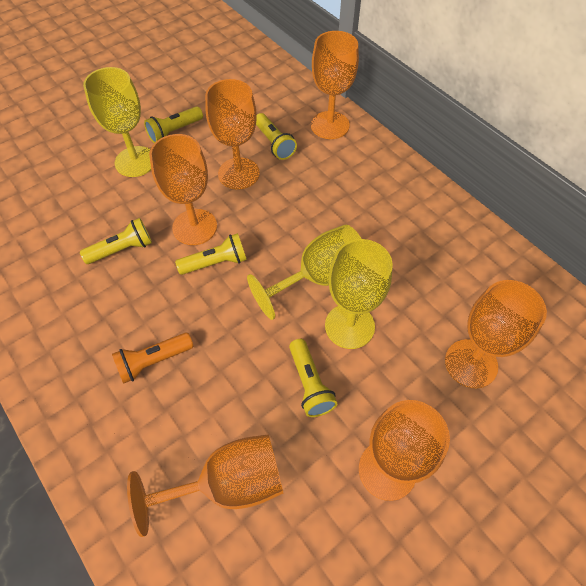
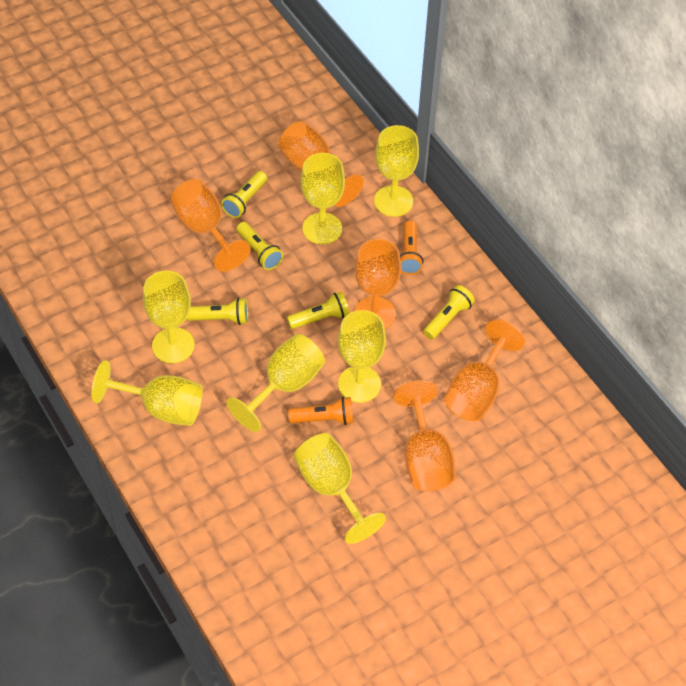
orange flashlight: 1 -> 2
orange goblet: 6 -> 5
yellow goblet: 3 -> 7

